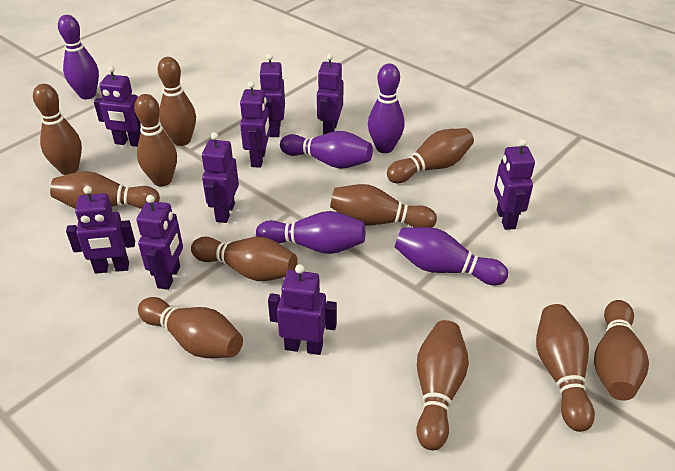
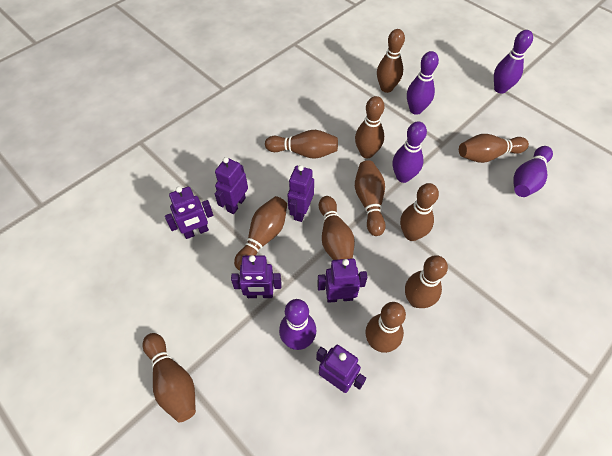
purple robot: 9 -> 6

